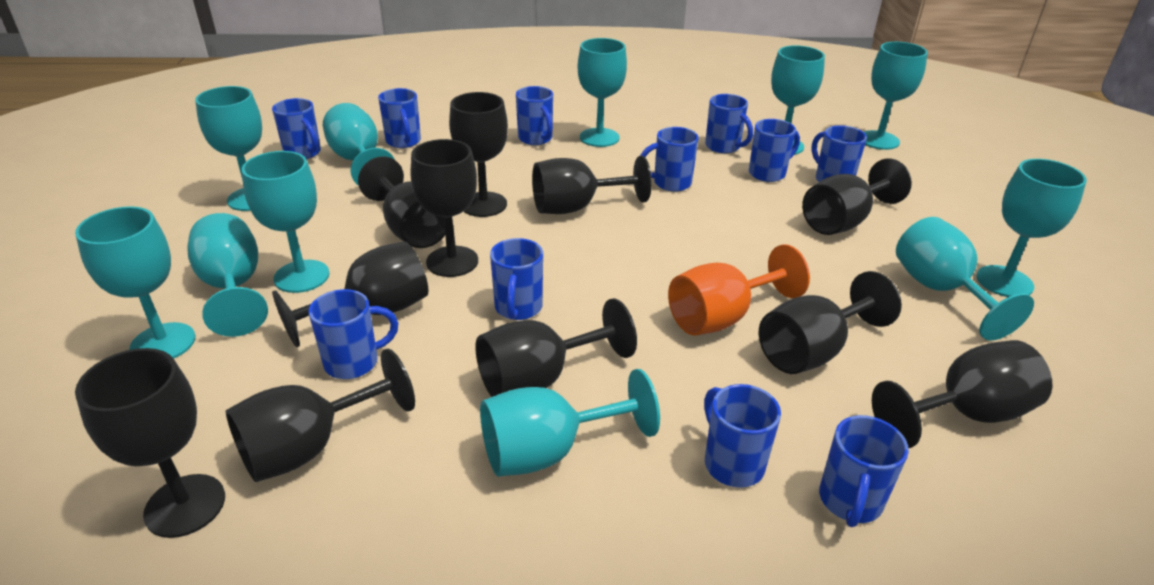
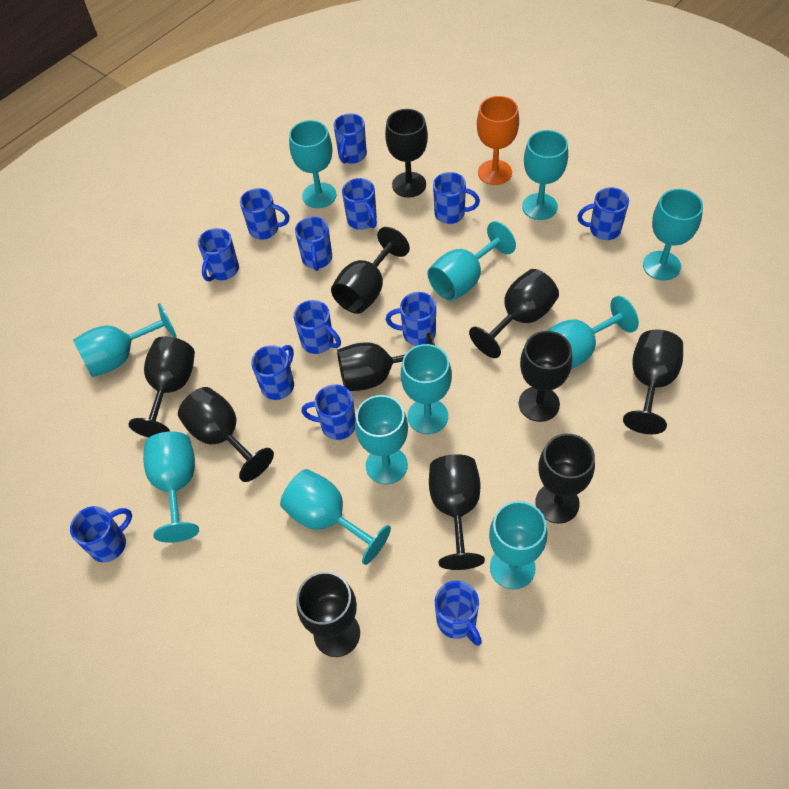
blue mug: 11 -> 13

